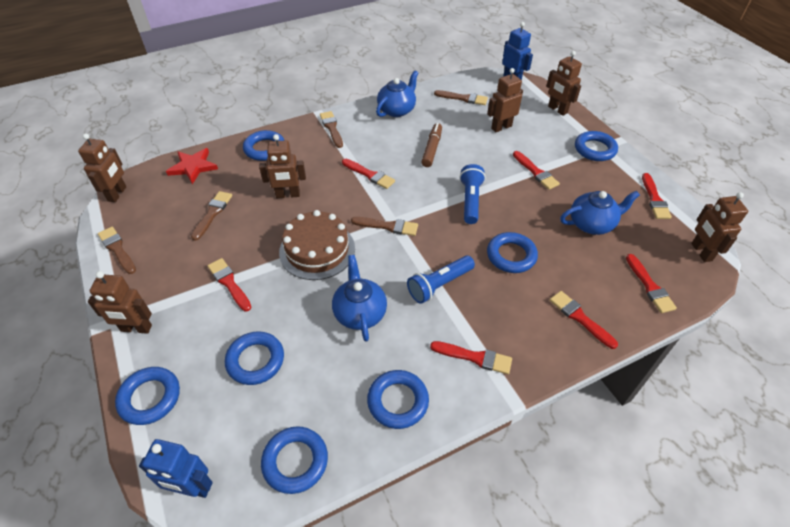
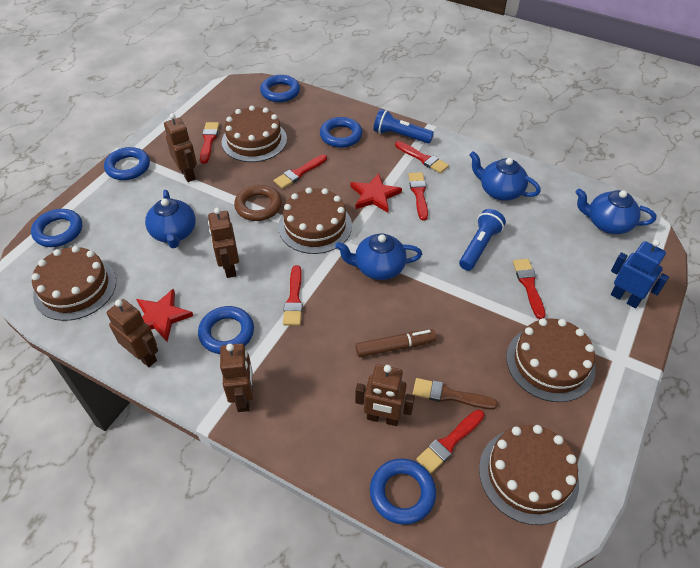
blue ring: 7 -> 6
blue robot: 2 -> 1
blue teapot: 3 -> 4
brown brush: 5 -> 1
brown cake: 1 -> 5
brown ring: 0 -> 1
brown robot: 6 -> 5
red star: 1 -> 2

